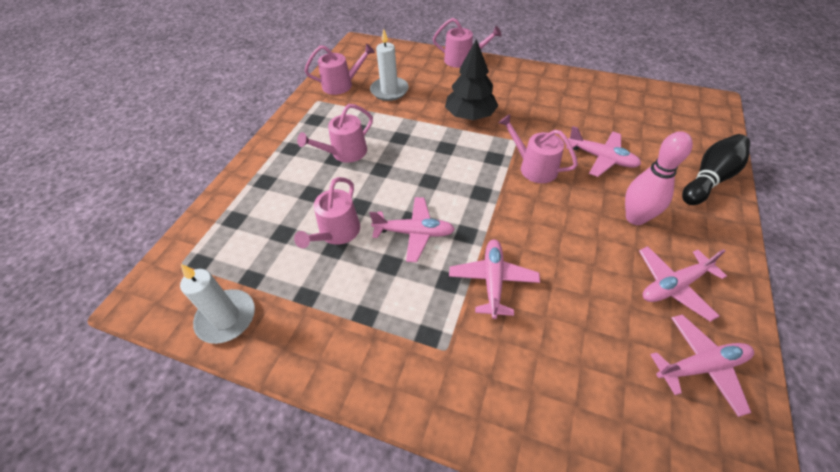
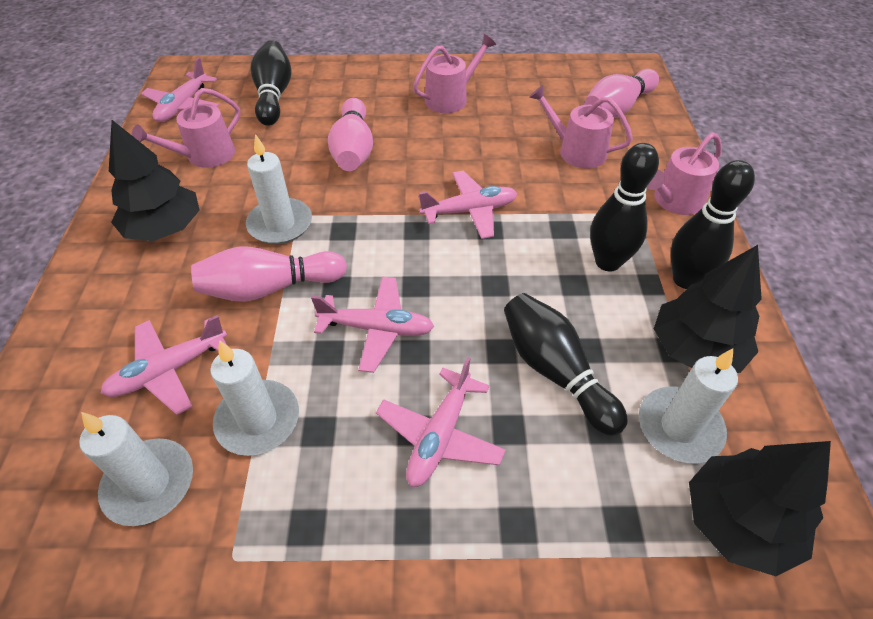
black bowling pin: 1 -> 4
black tree: 1 -> 3
pink bowling pin: 1 -> 3
pink watering can: 5 -> 4
white candle: 2 -> 4

